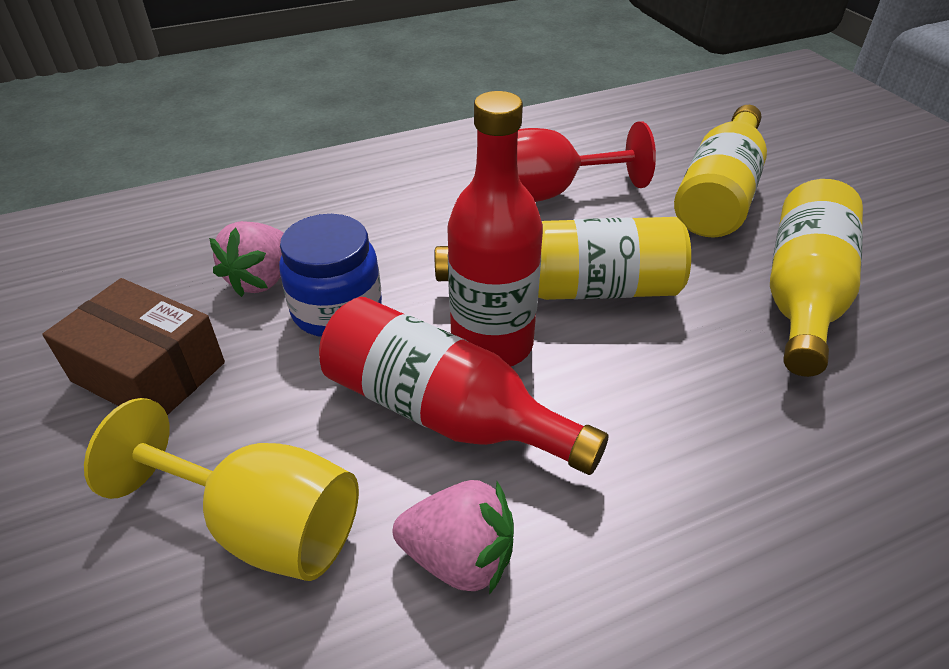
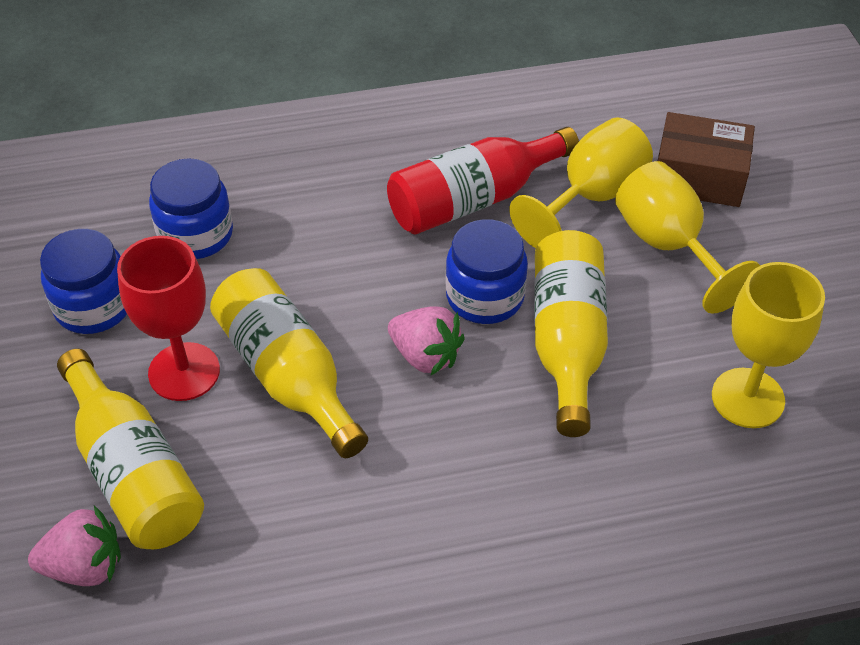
blue jar: 1 -> 3
red bottle: 2 -> 1
yellow goblet: 1 -> 3

